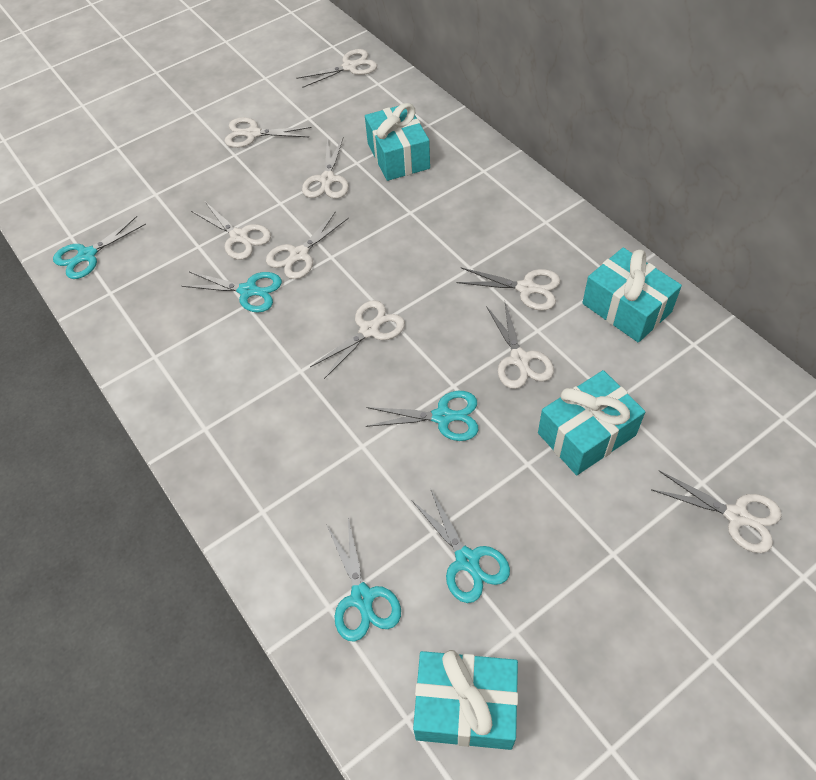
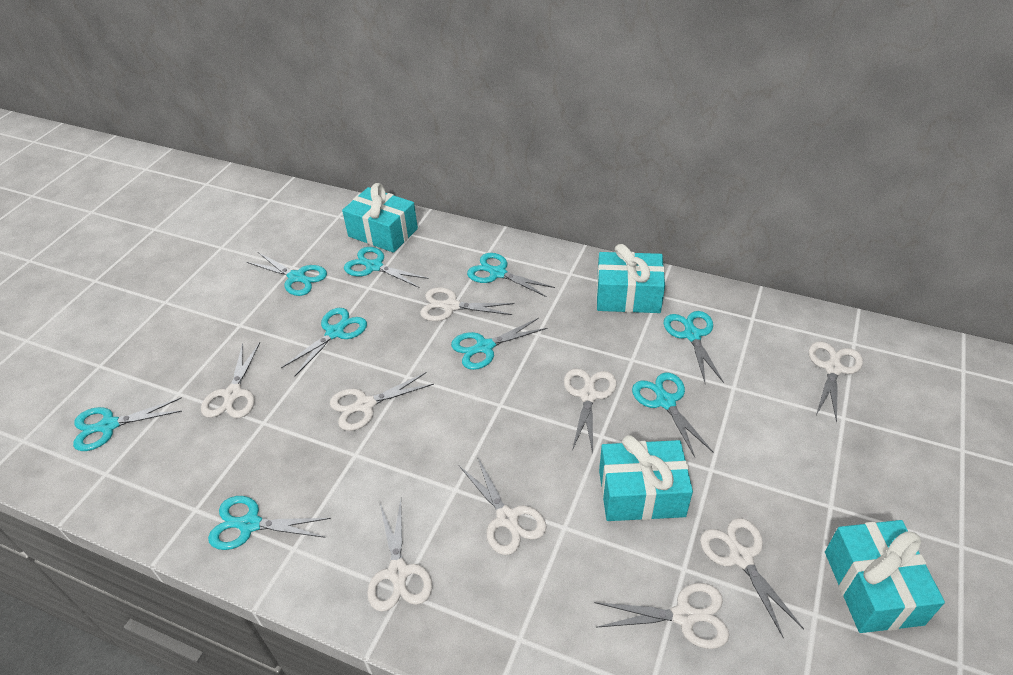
turquoise scissors: 5 -> 9

